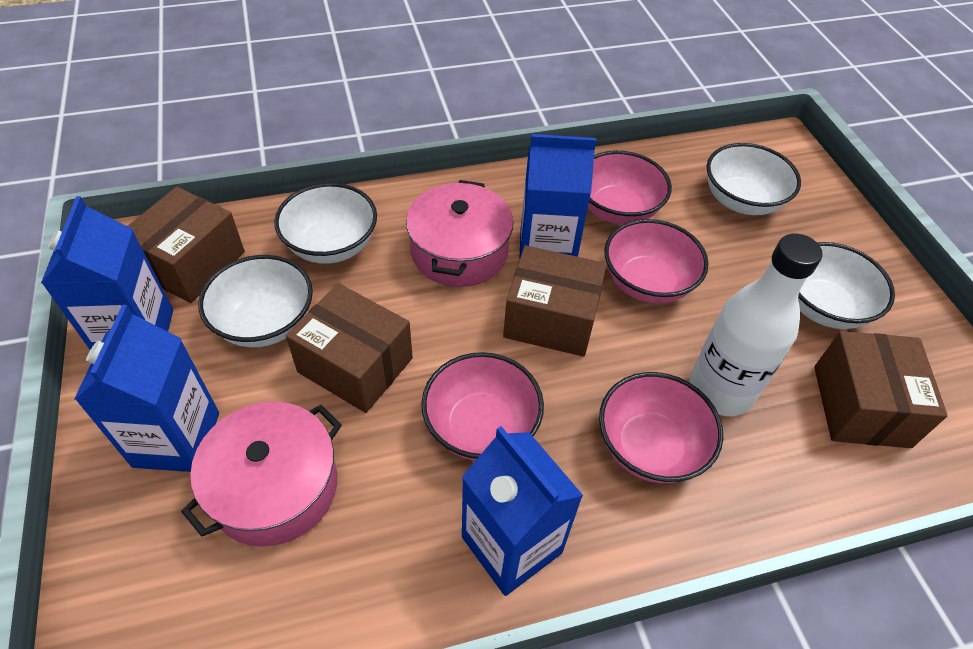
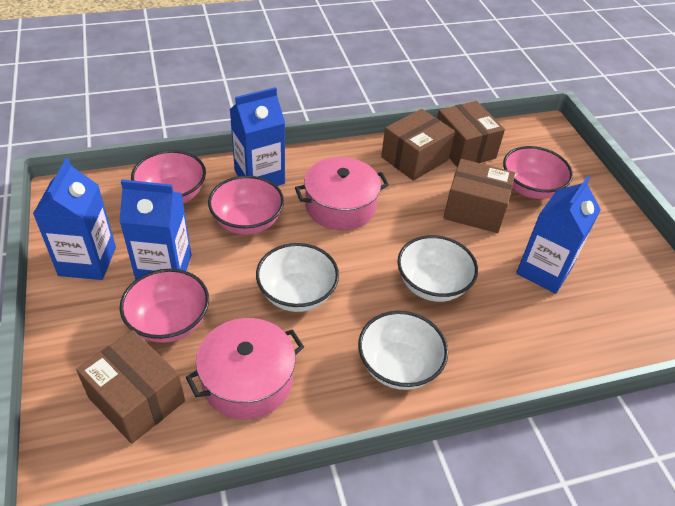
white bottle: 1 -> 0
white bowl: 4 -> 3

